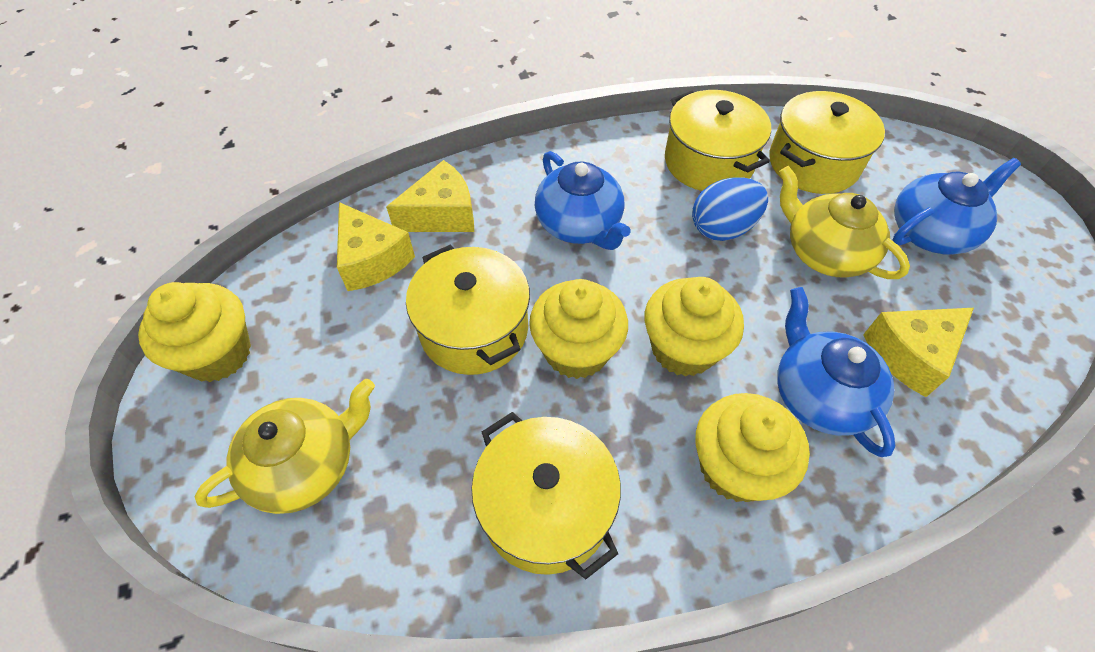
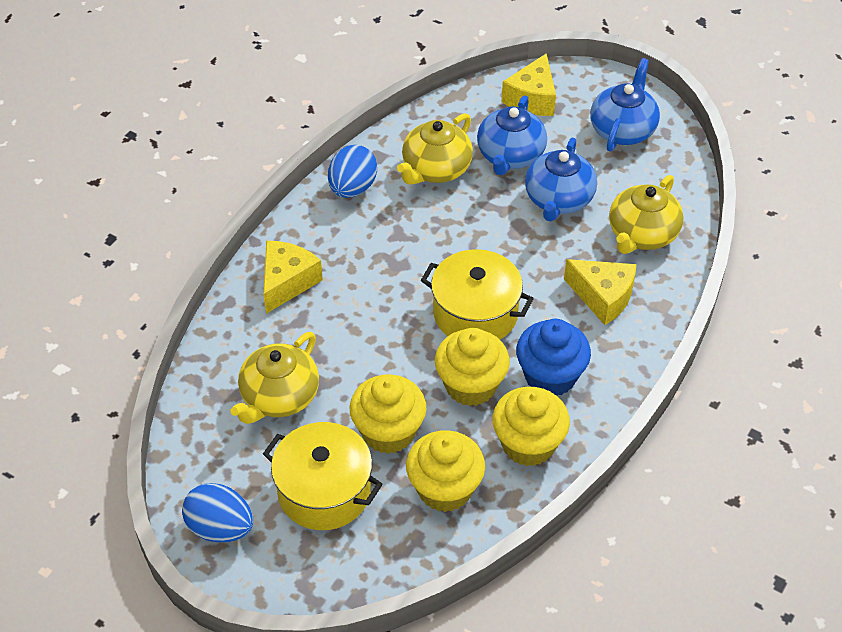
blue cupcake: 0 -> 1
blue egg: 1 -> 2
yellow pot: 4 -> 2
yellow teapot: 2 -> 3

